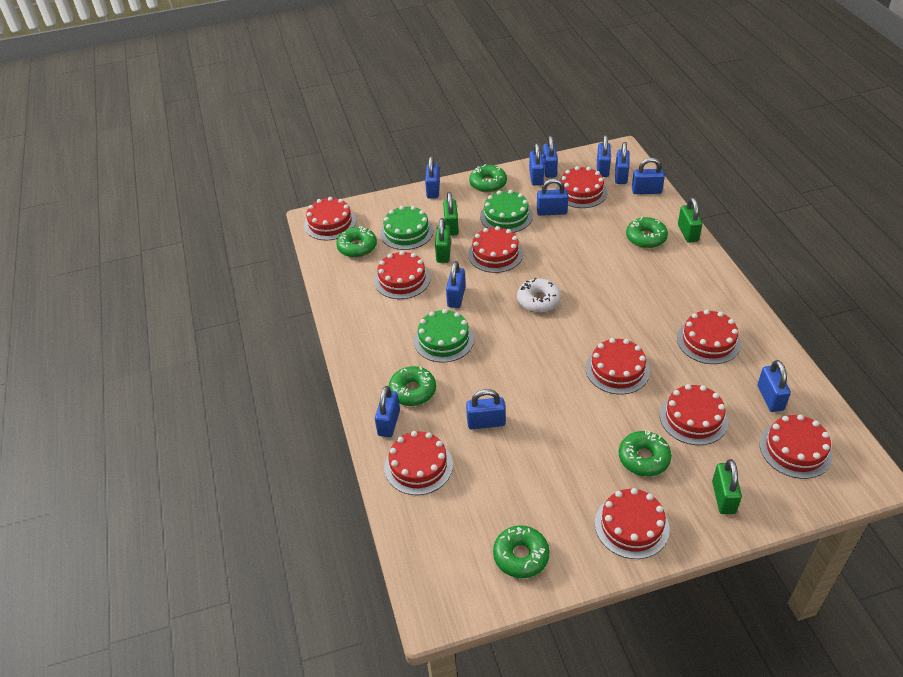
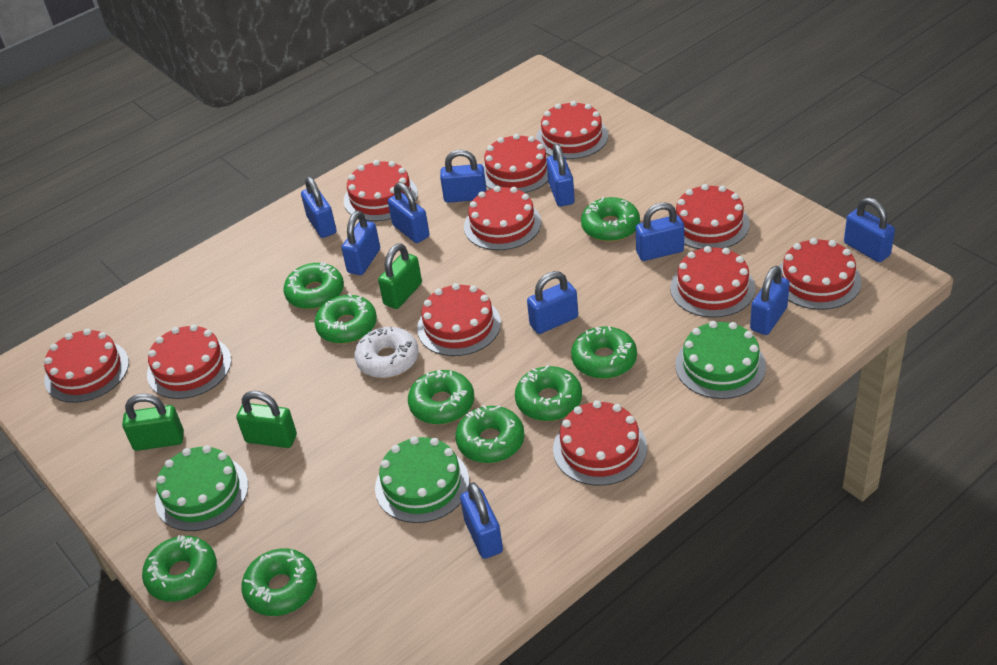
blue padlock: 11 -> 10
green donut: 6 -> 9
green padlock: 4 -> 3
red cake: 10 -> 11

